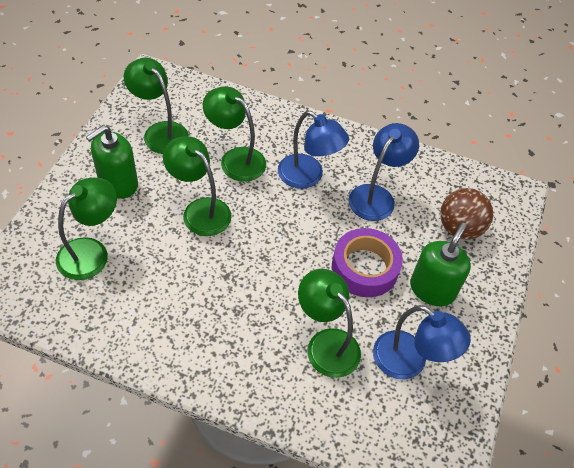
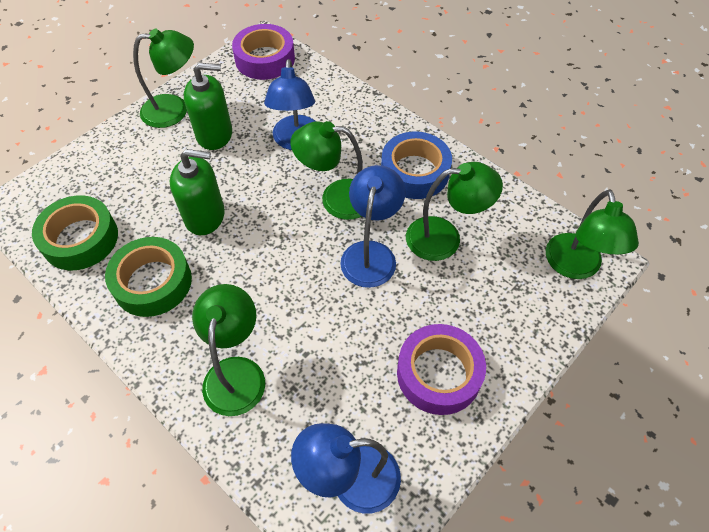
blue tape: 0 -> 1
brown ball: 1 -> 0
green tape: 0 -> 2
purple tape: 1 -> 2

